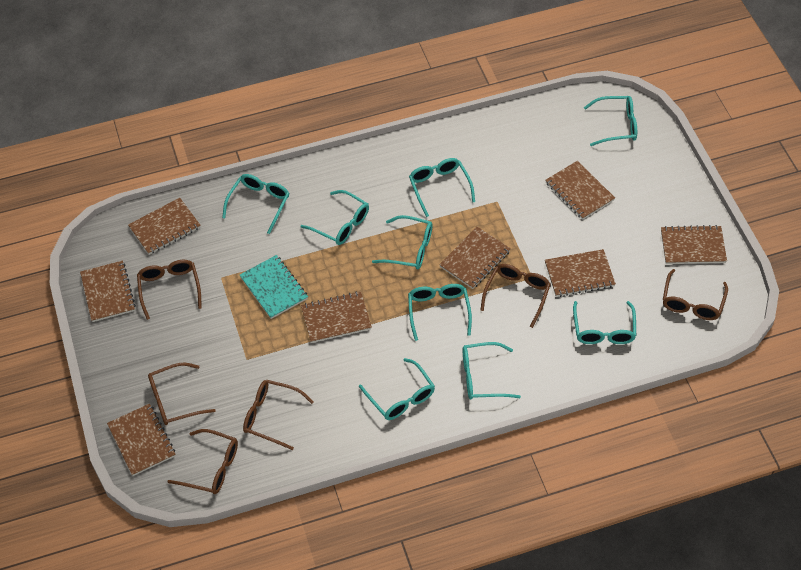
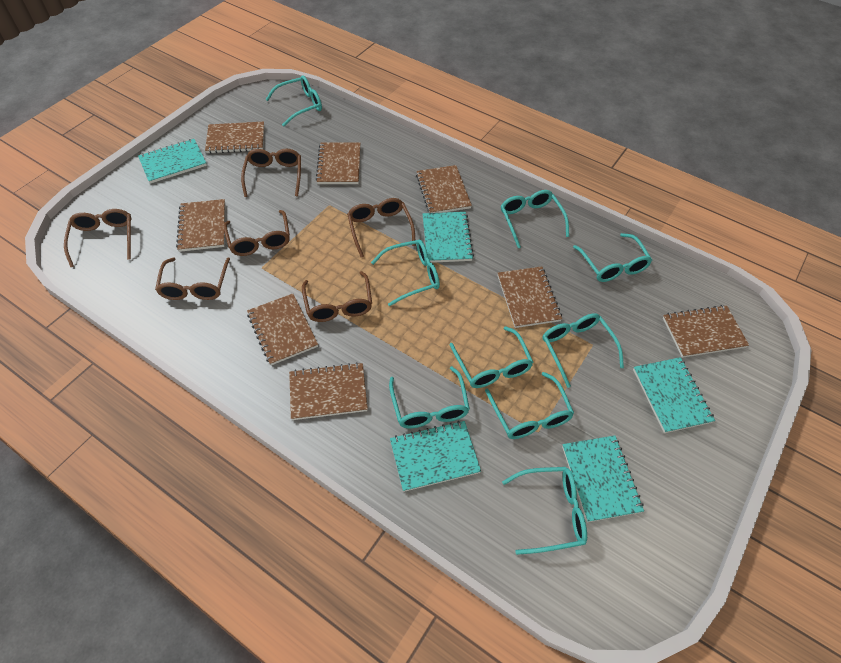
turquoise notebook: 1 -> 5

